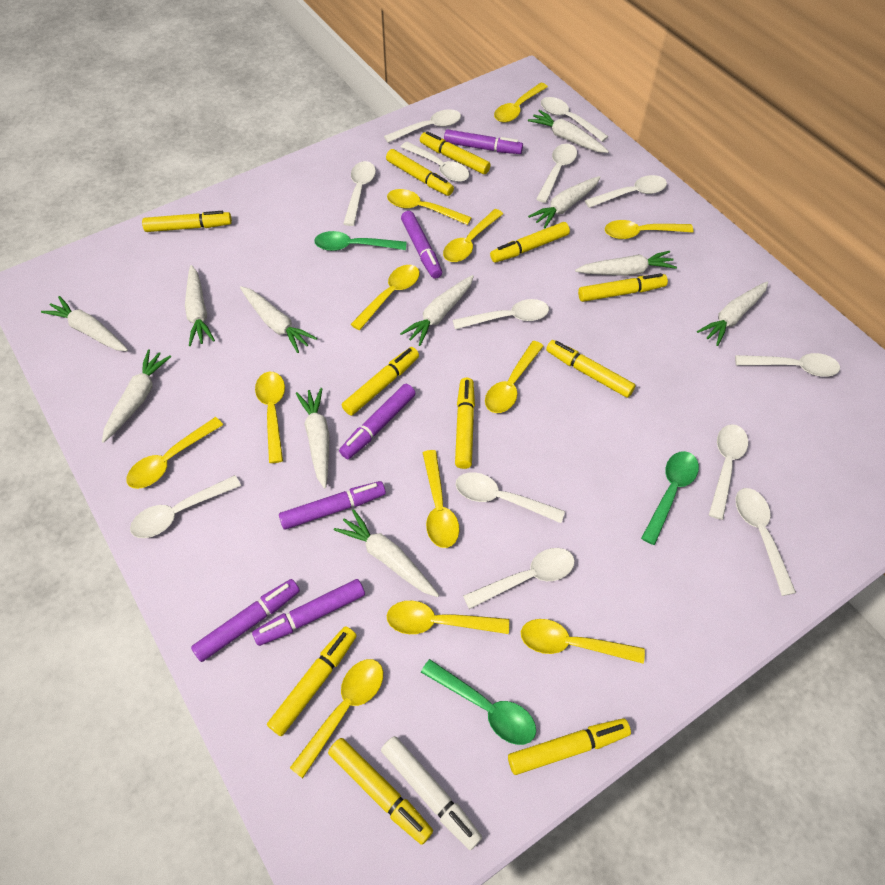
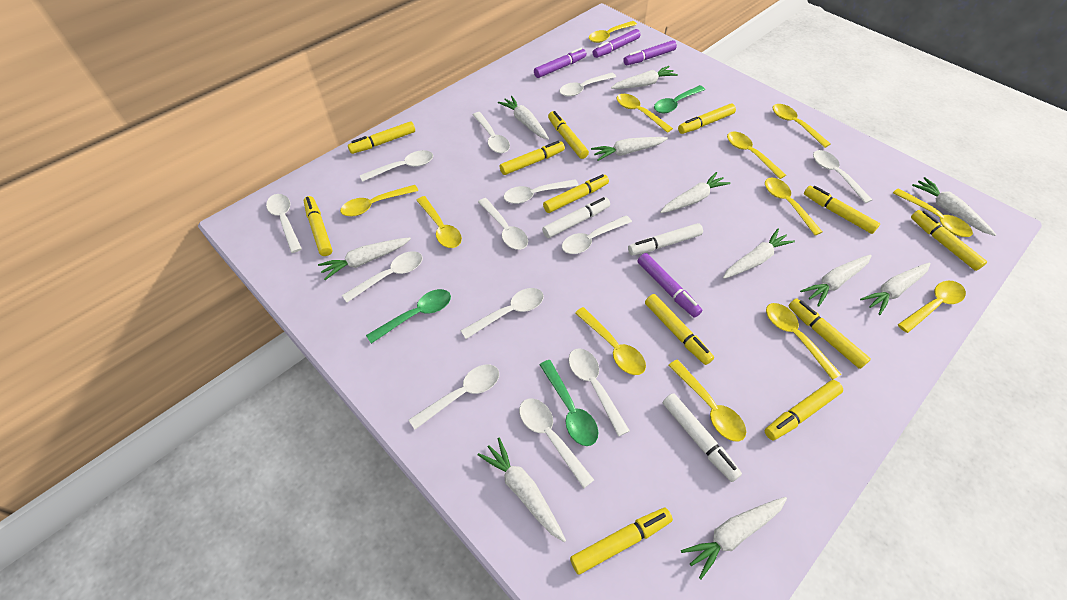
purple marker: 6 -> 4
white marker: 1 -> 3
yellow marker: 11 -> 12

